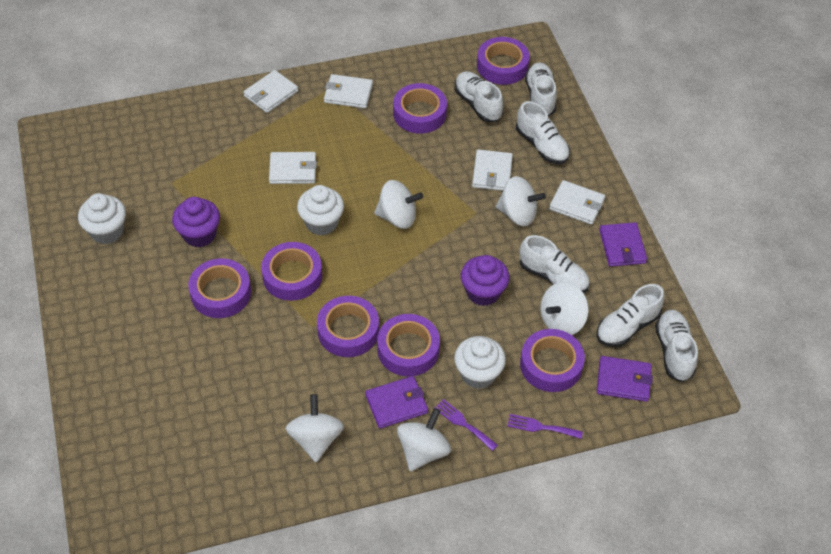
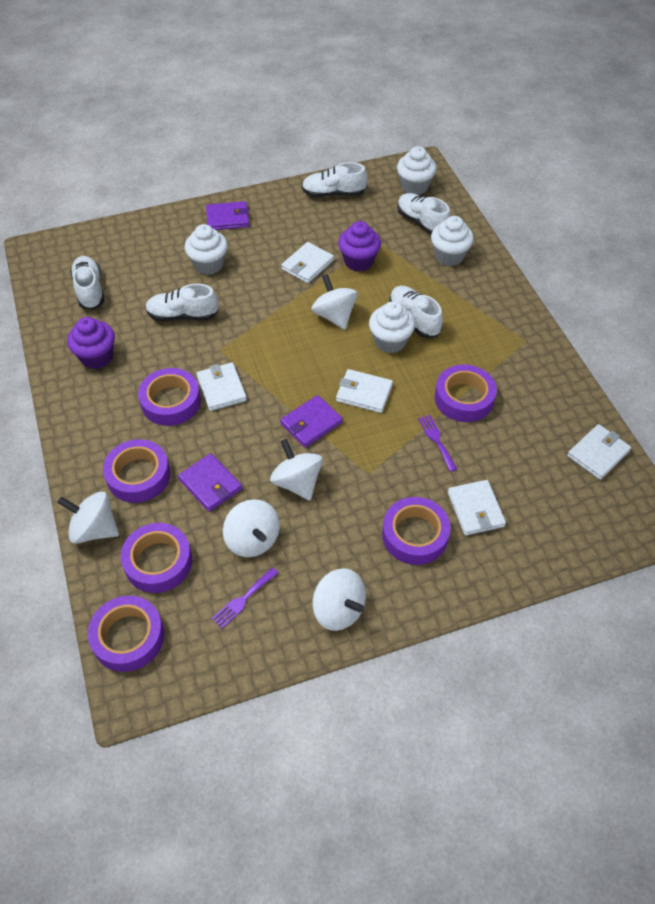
purple tape: 7 -> 6
white cupcake: 3 -> 4
white shoe: 6 -> 5

